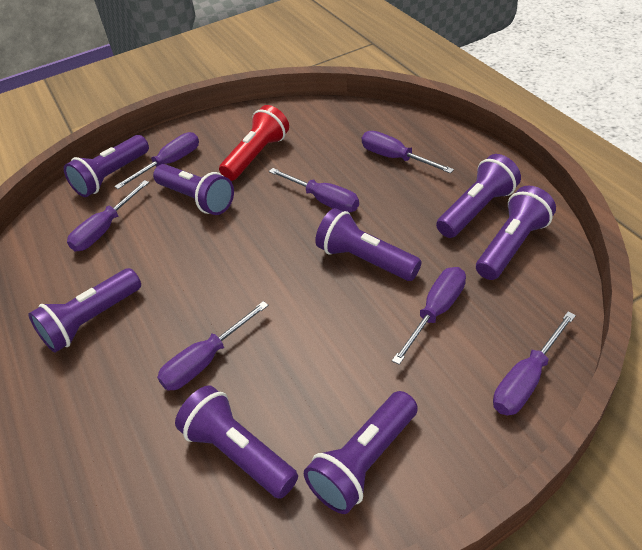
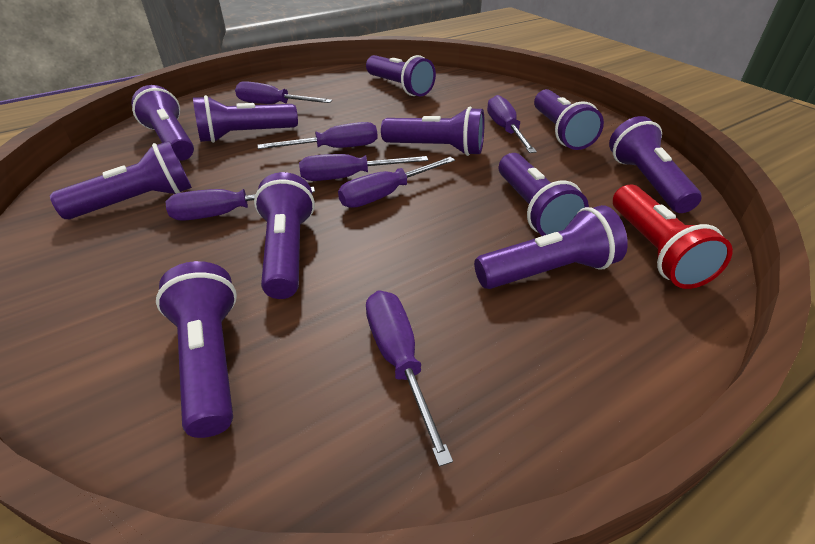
purple flashlight: 8 -> 11

